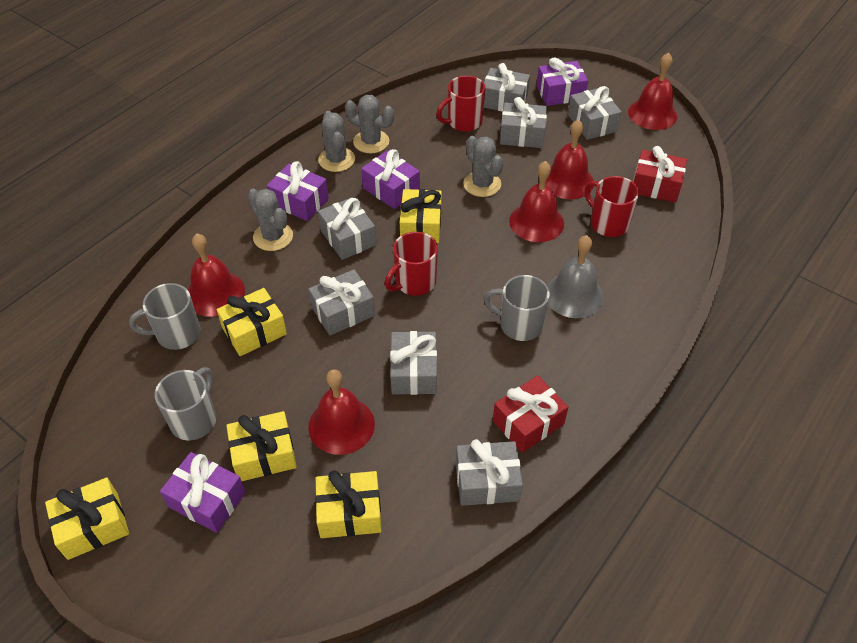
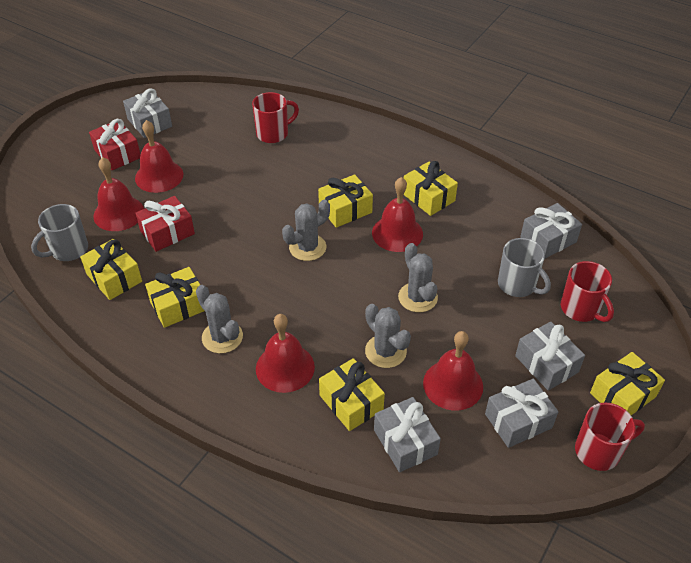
grey bell: 1 -> 0
grey gift: 7 -> 5
grey mug: 3 -> 2
purple gift: 4 -> 0
yellow gift: 5 -> 6

